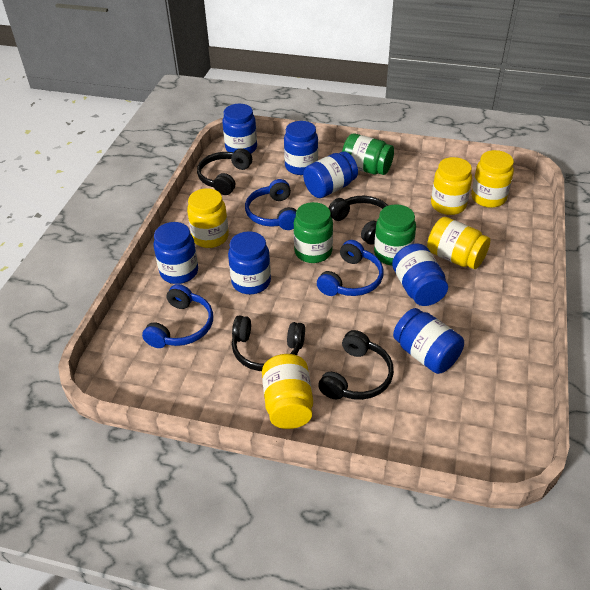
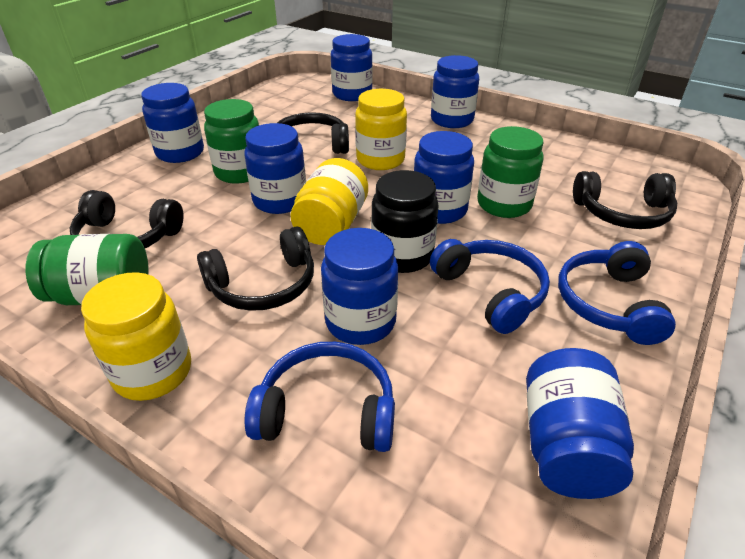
black jar: 0 -> 1
yellow jar: 5 -> 3

